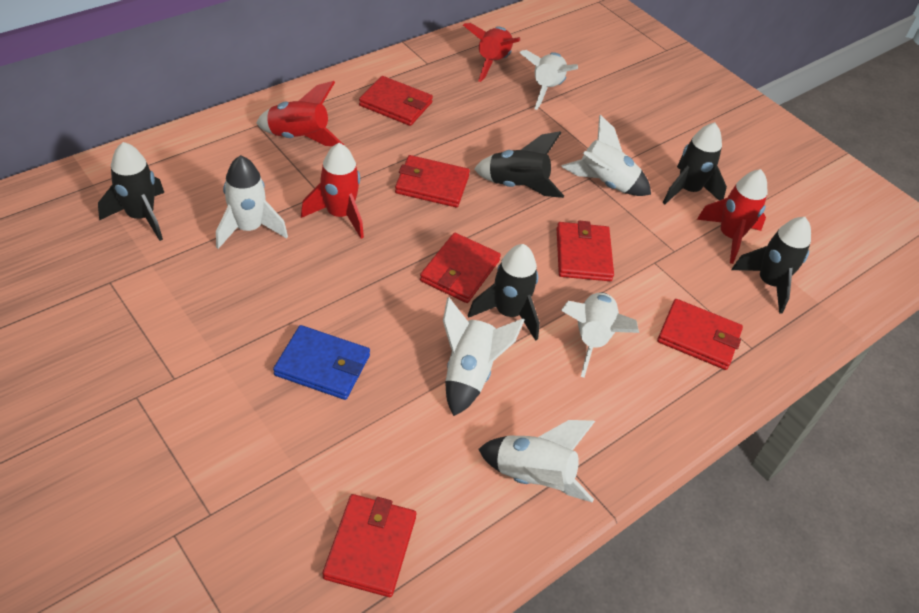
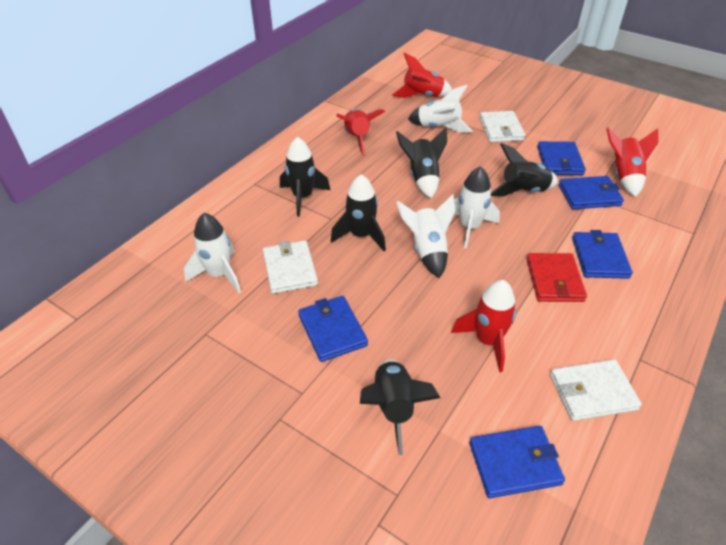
blue wallet: 1 -> 5
red wallet: 6 -> 1
white rocket: 6 -> 4
white wallet: 0 -> 3

